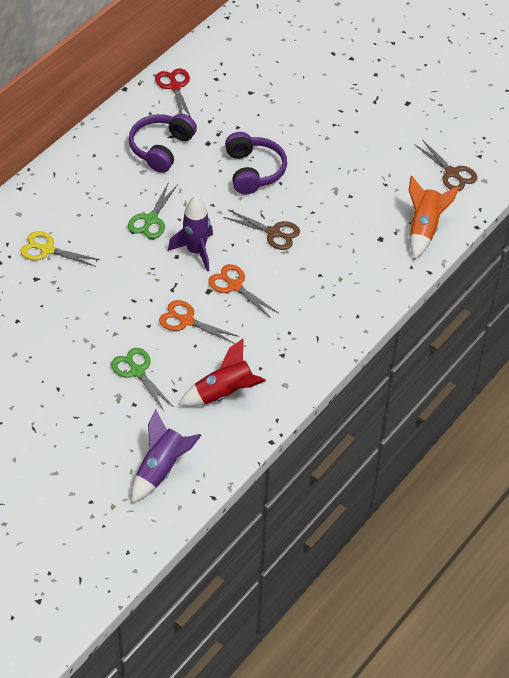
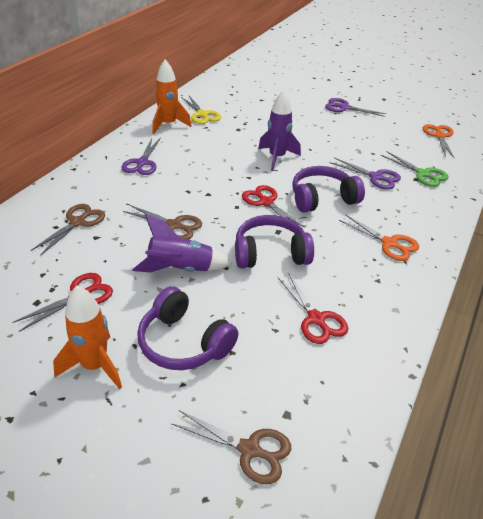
brown scissors: 2 -> 3
green scissors: 2 -> 1
orange rocket: 1 -> 2
purple headphones: 2 -> 3
purple scissors: 0 -> 3
red rocket: 1 -> 0
red scissors: 1 -> 3

